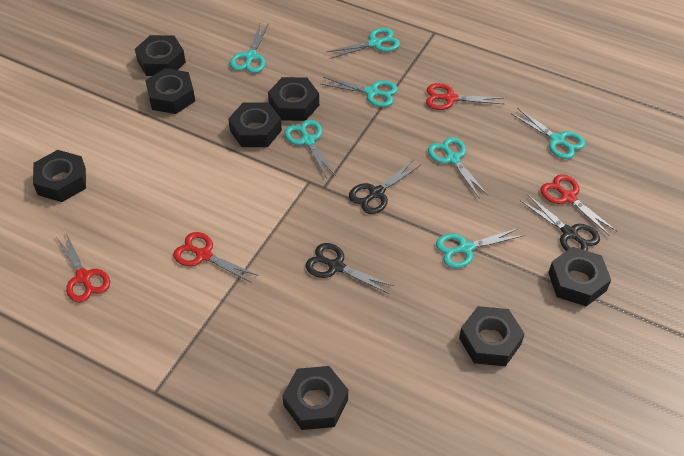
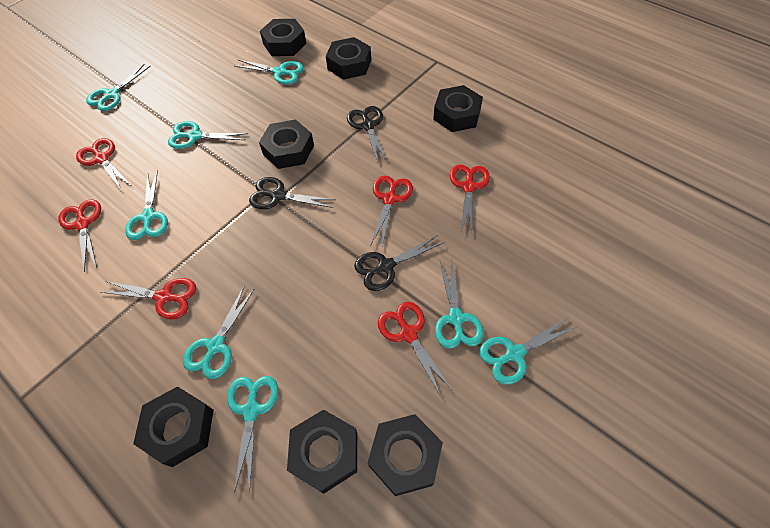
black nut: 8 -> 7
red scissors: 4 -> 6
turquoise scissors: 7 -> 8

